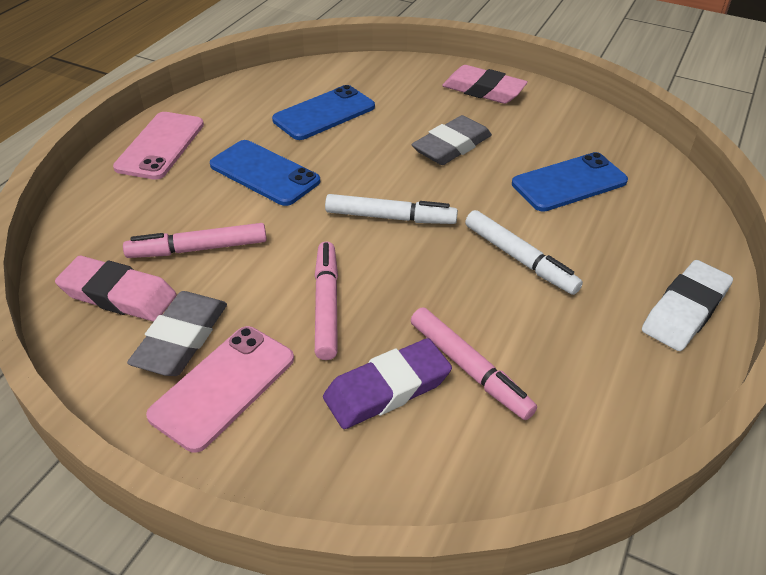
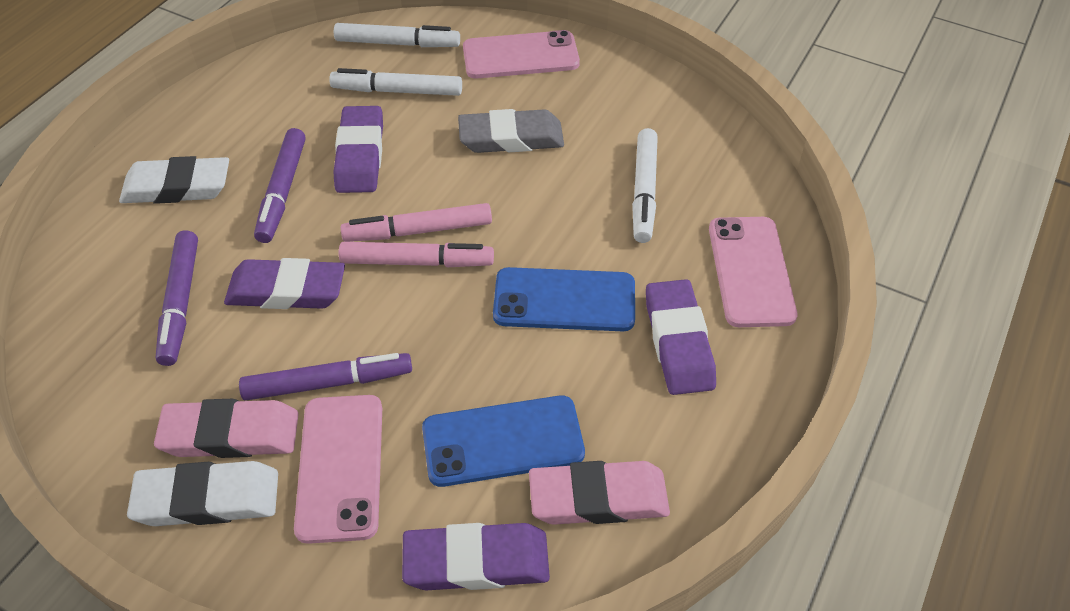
blue phone: 3 -> 2
grey eraser: 2 -> 1
pink marker: 3 -> 2
pink phone: 2 -> 3
purple eraser: 1 -> 4
purple marker: 0 -> 3
white eraser: 1 -> 2
white marker: 2 -> 3

